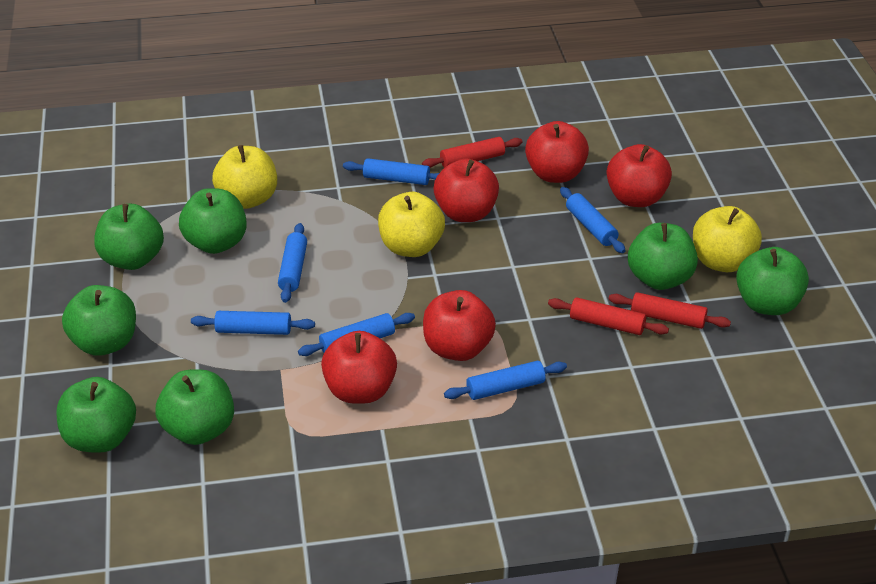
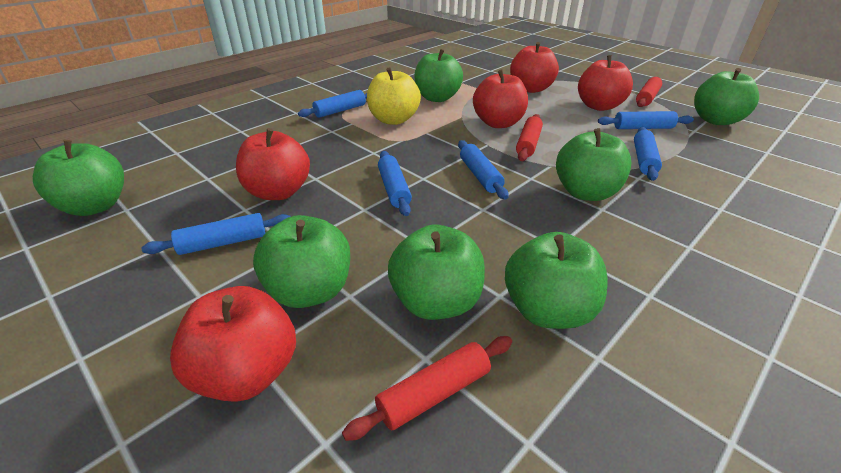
yellow apple: 3 -> 1

